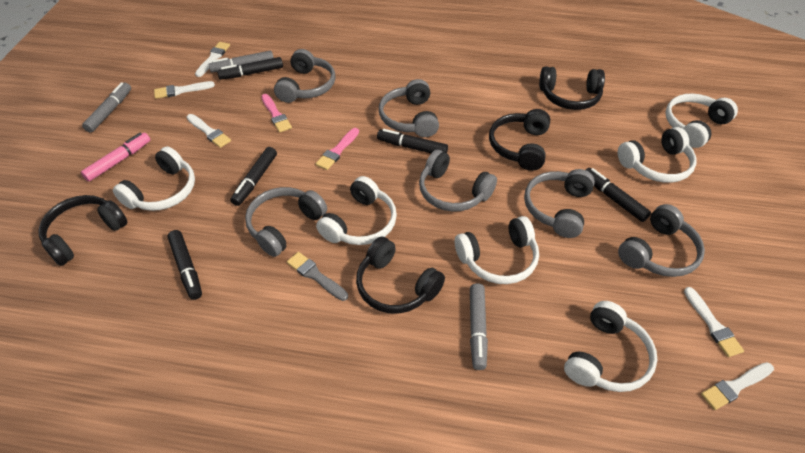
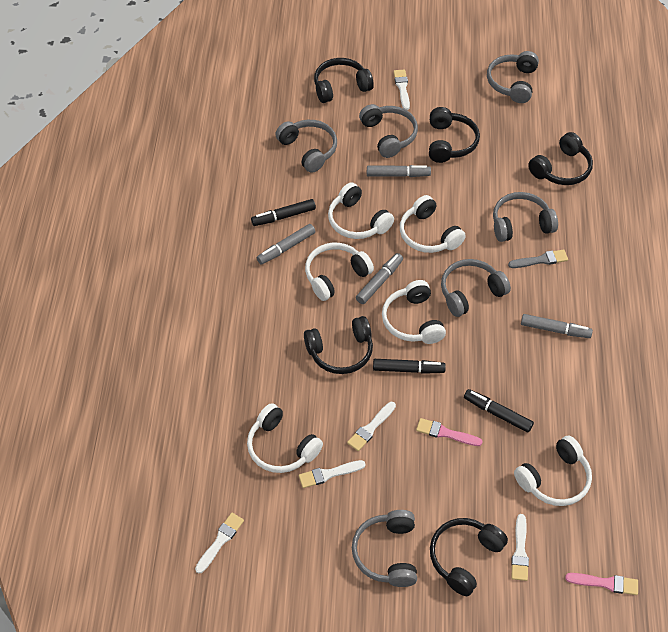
black headphones: 4 -> 5
black marker: 5 -> 3
grey marker: 3 -> 4
pink marker: 1 -> 0

